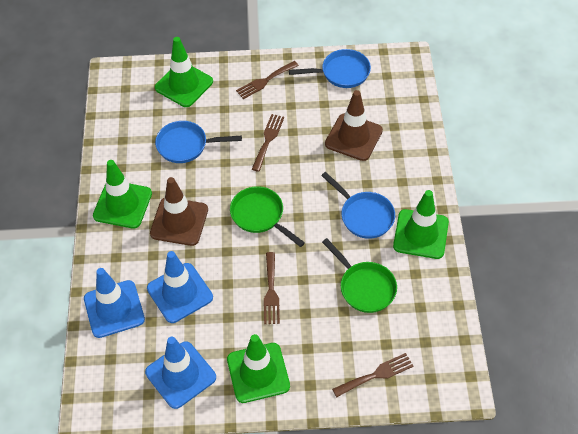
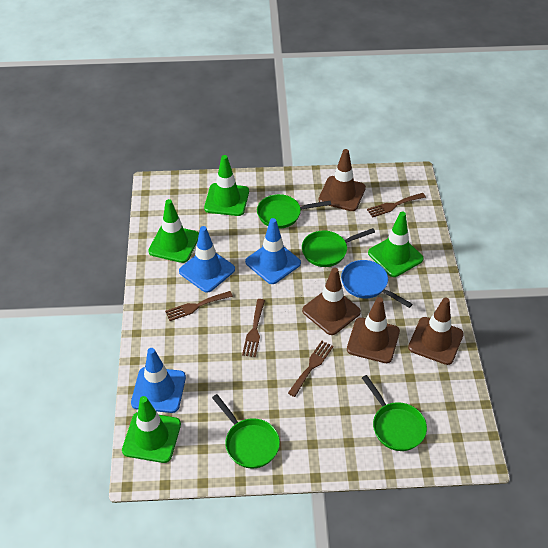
blue pan: 3 -> 1
brown traffic cone: 2 -> 4
green pan: 2 -> 4

